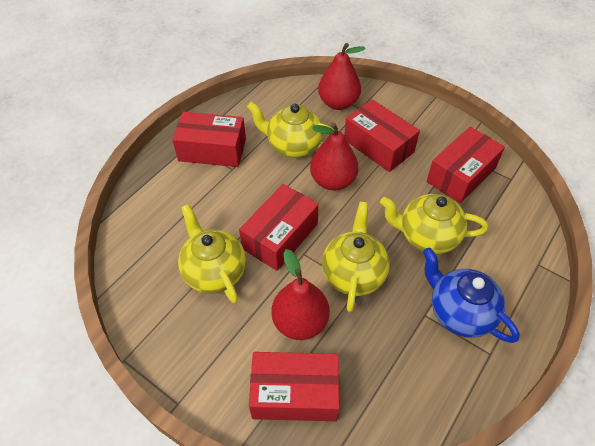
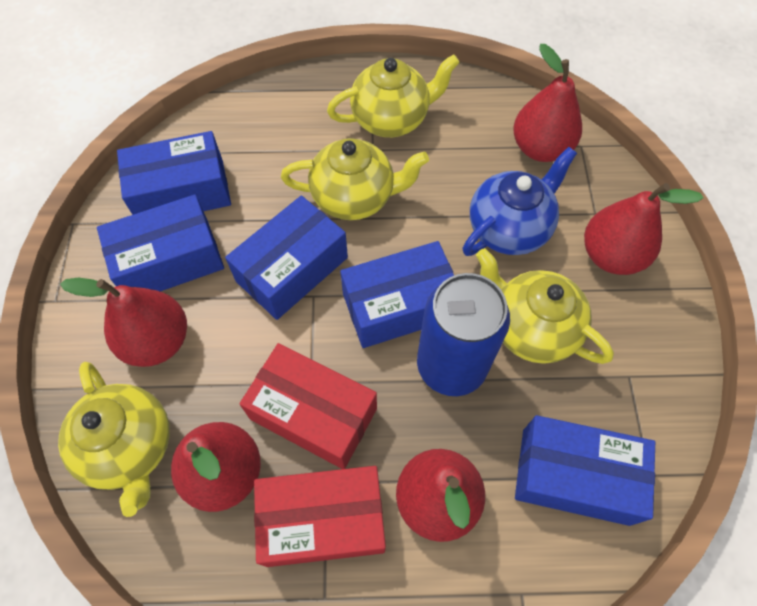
blue box: 0 -> 5
blue can: 0 -> 1
red box: 5 -> 2
red pear: 3 -> 5

